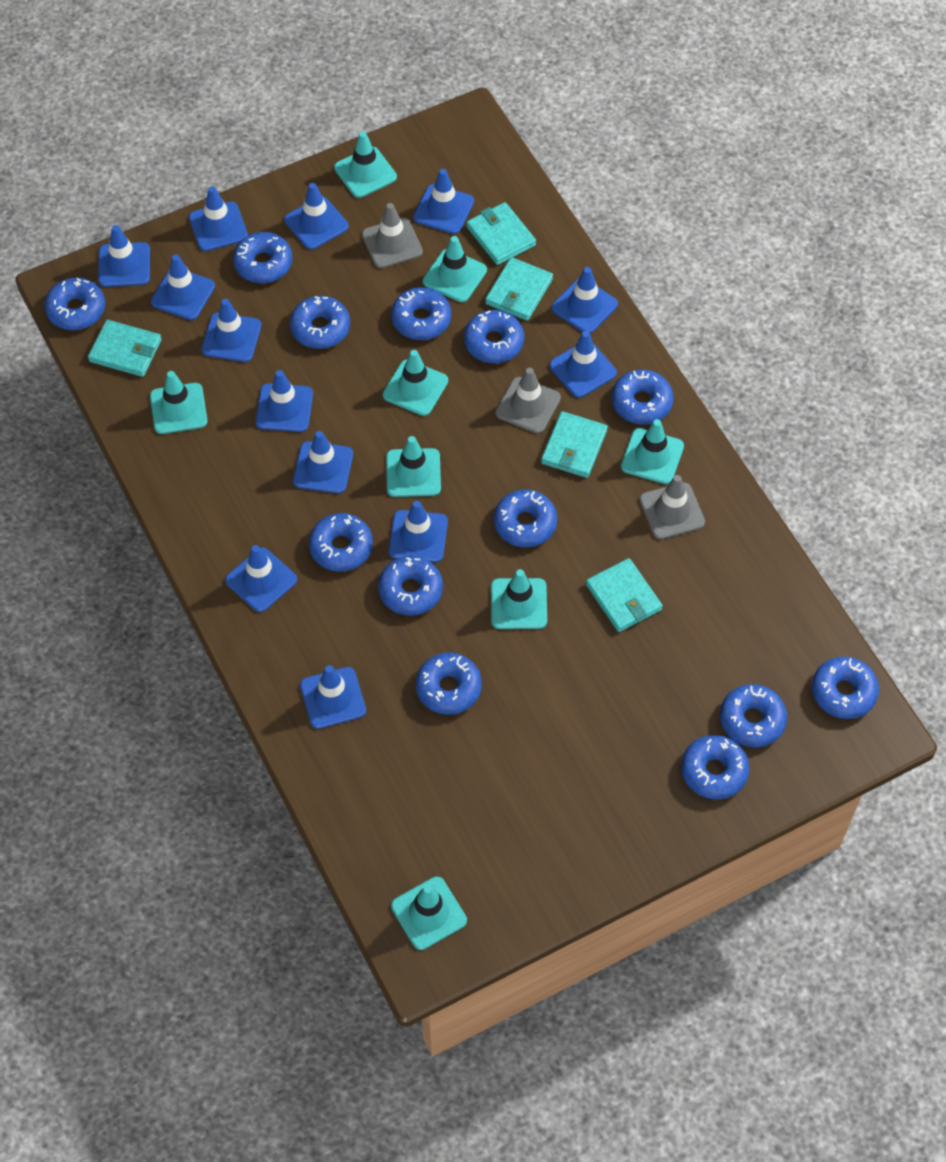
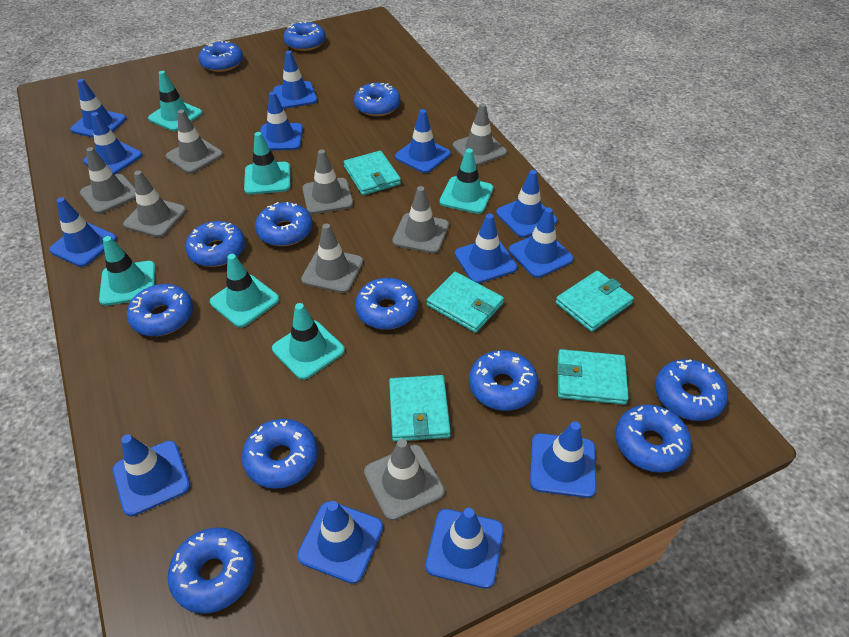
blue donut: 13 -> 12
grey traffic cone: 3 -> 8
turquoise traffic cone: 8 -> 6

